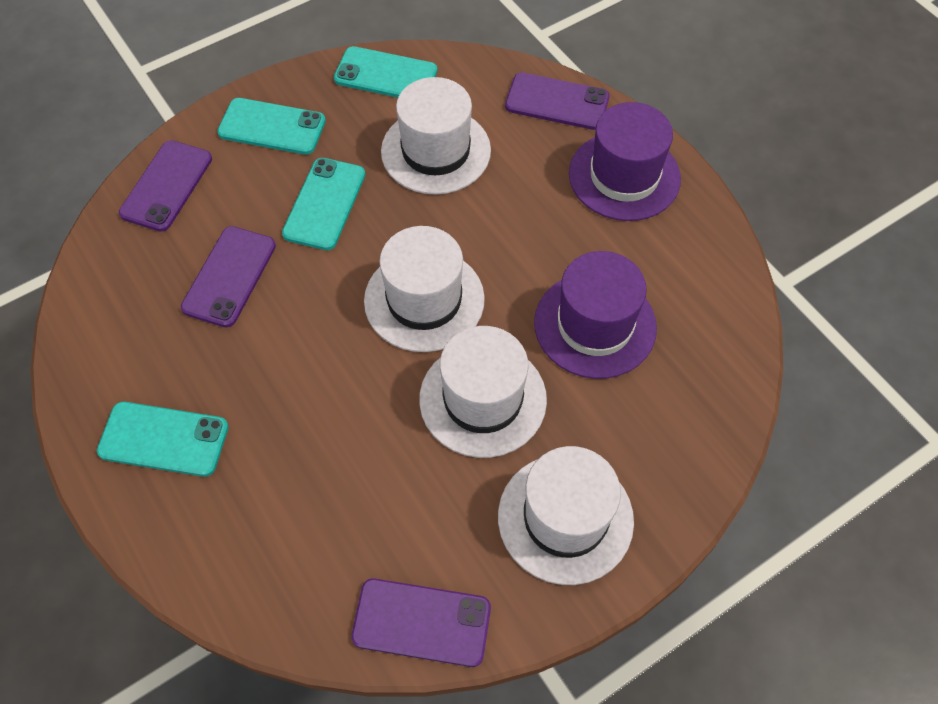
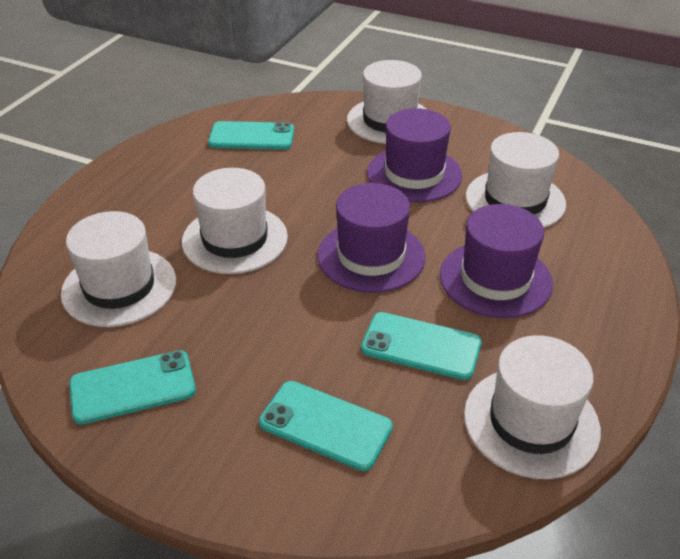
purple hat: 2 -> 3
purple phone: 4 -> 0
white hat: 4 -> 5

